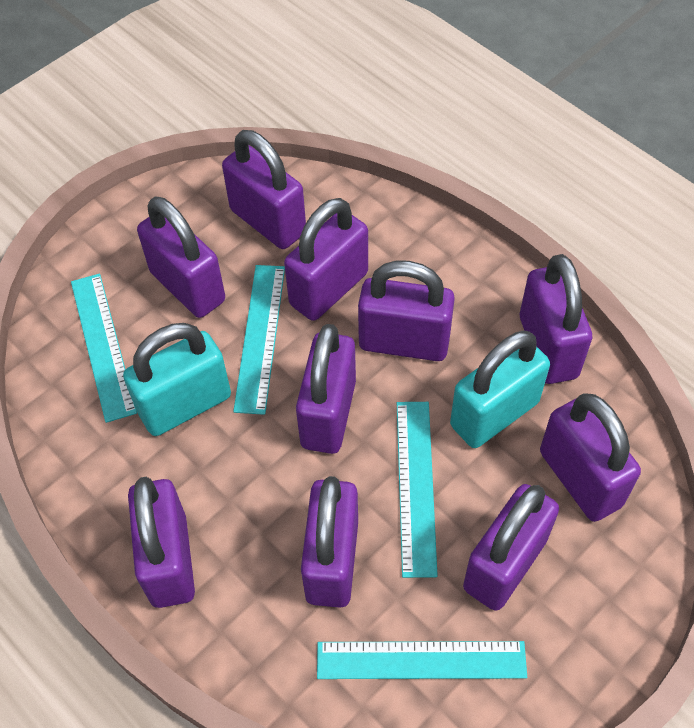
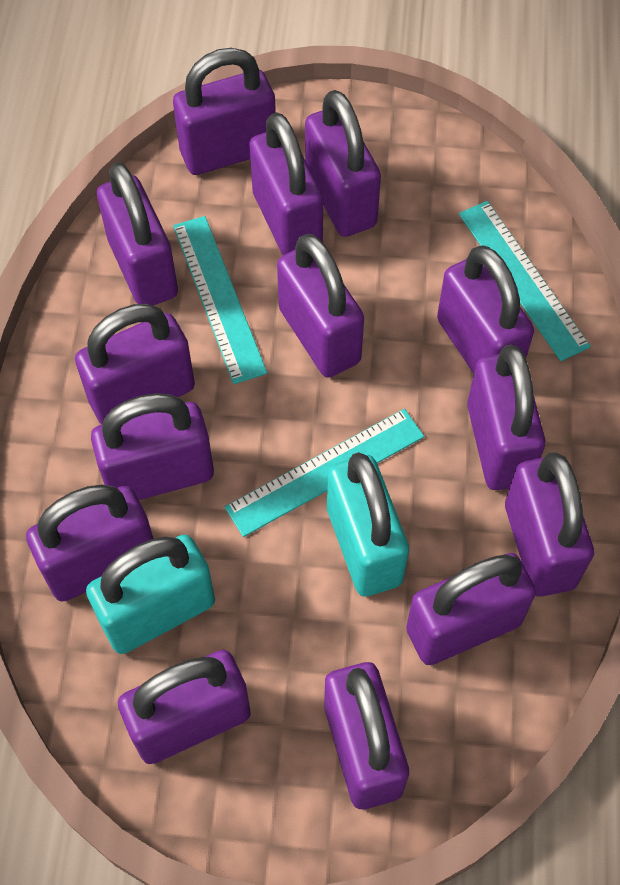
purple padlock: 10 -> 14
turquoise ruler: 4 -> 3

